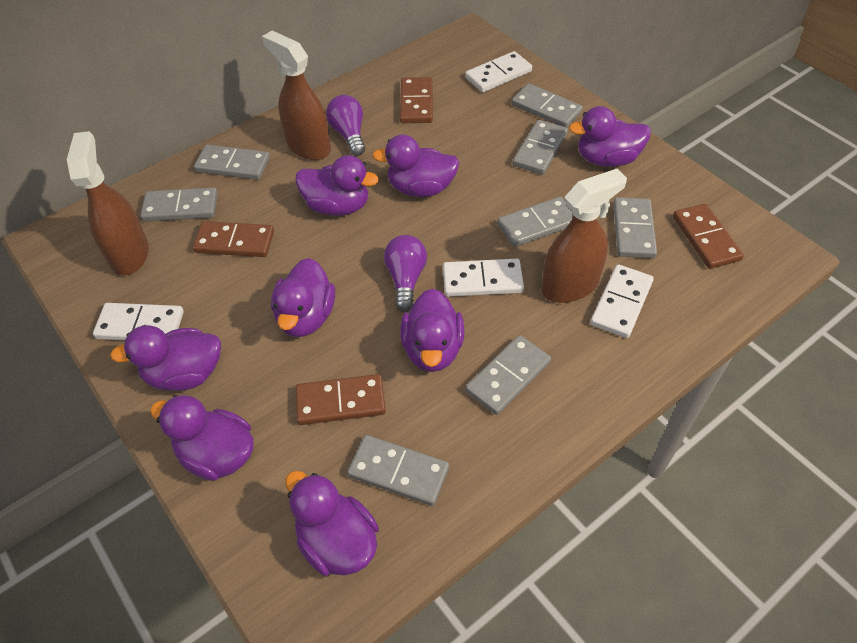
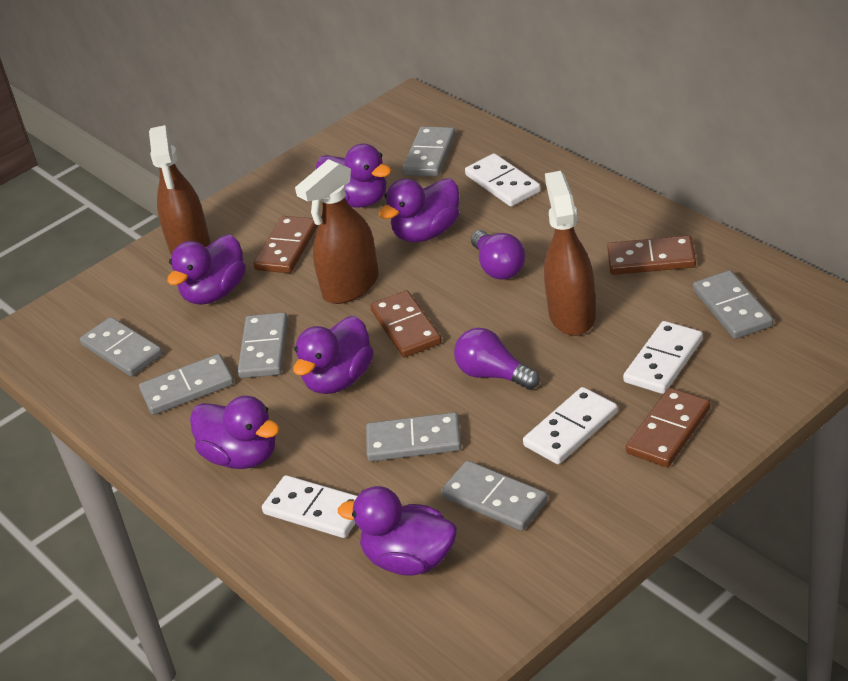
grey domino: 8 -> 7
purple duck: 8 -> 6

